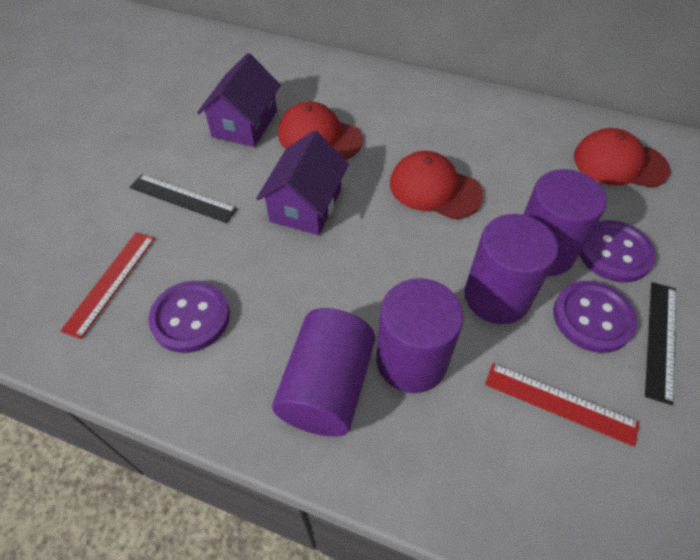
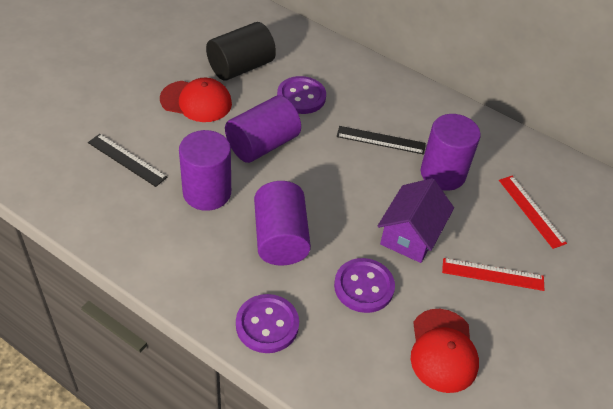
black cylinder: 0 -> 1
purple house: 2 -> 1
red cap: 3 -> 2

